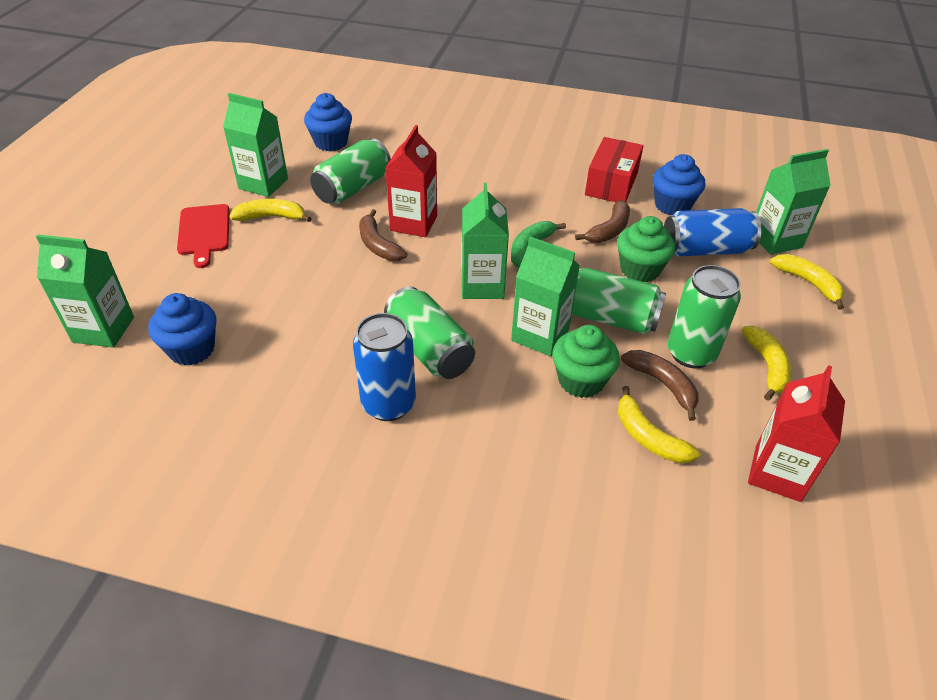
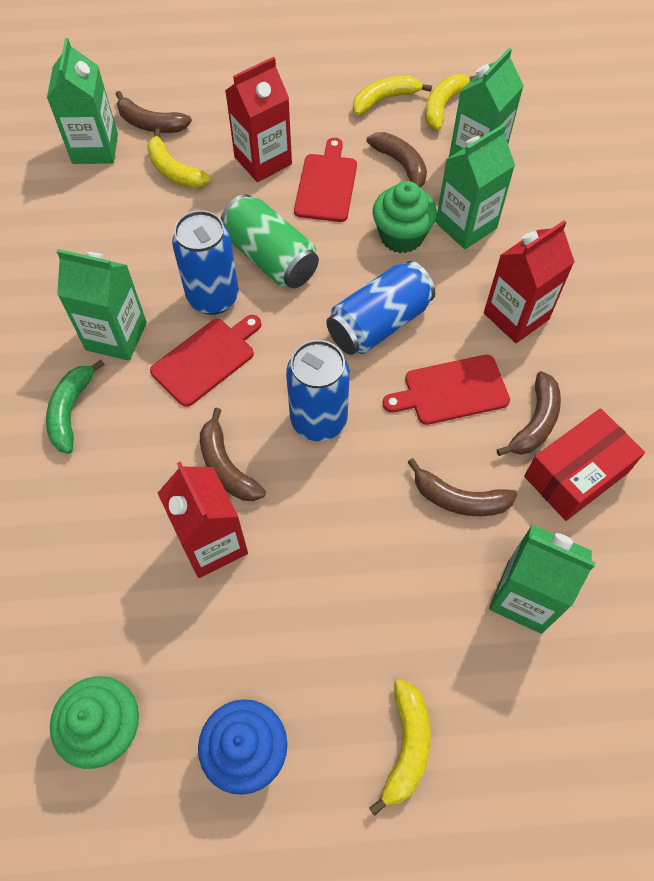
blue can: 2 -> 3
blue cupcake: 3 -> 1
brown banana: 3 -> 5
green can: 4 -> 1
red carton: 2 -> 3
red cutting board: 1 -> 3

